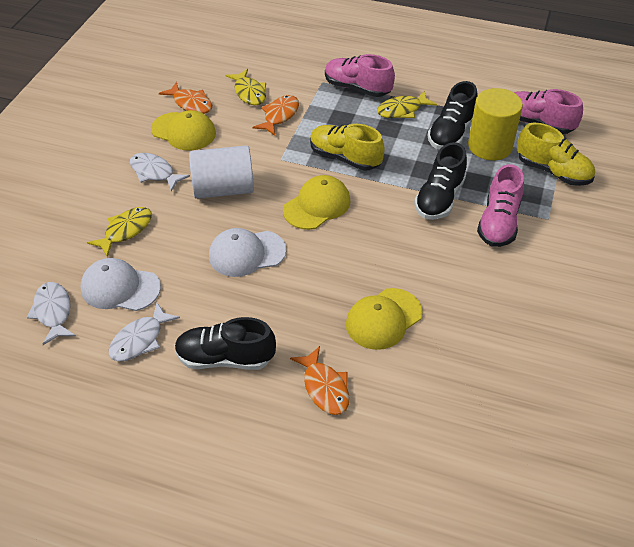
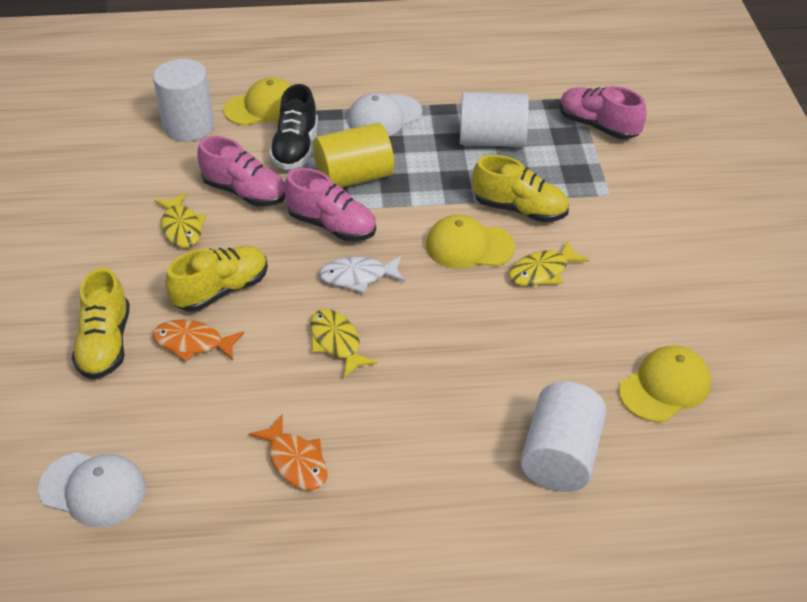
black shoe: 3 -> 1
orange fish: 3 -> 2
white cylinder: 1 -> 3
white fish: 3 -> 1
yellow shoe: 2 -> 3

